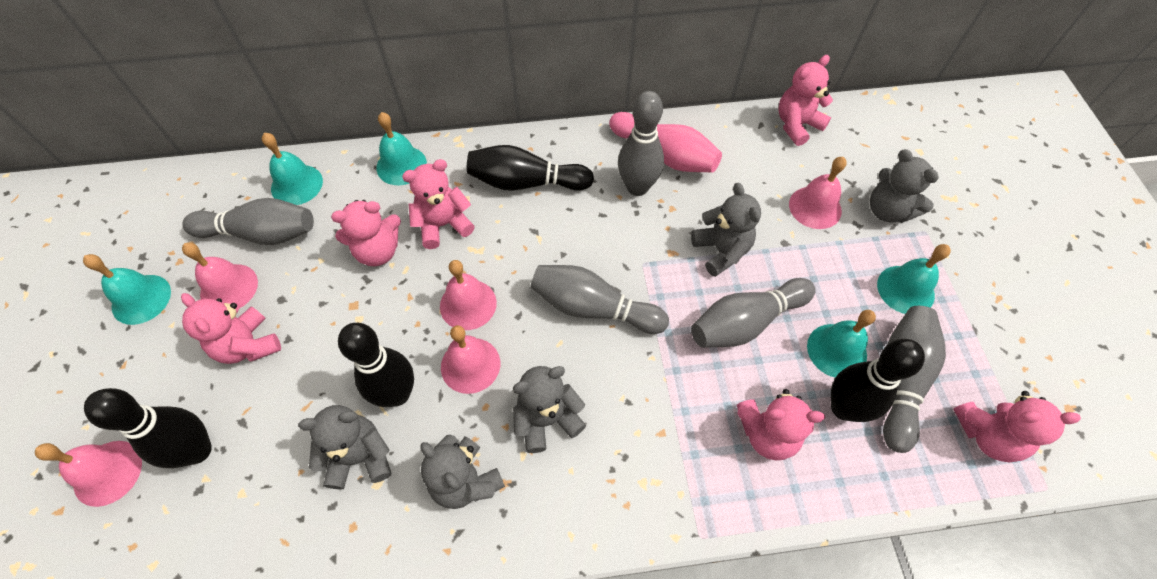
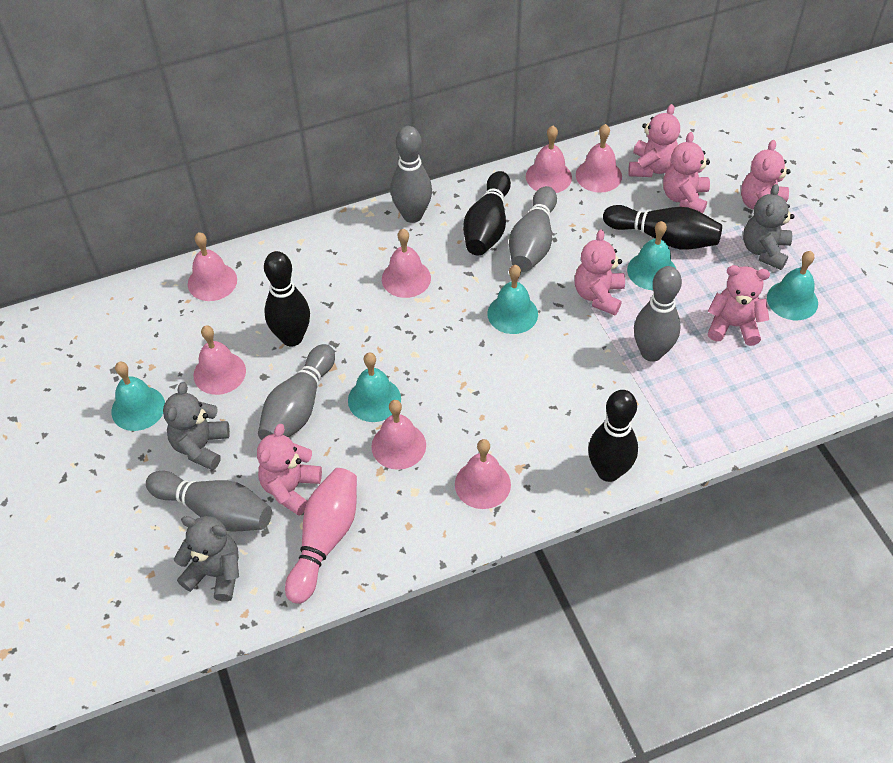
grey teddy bear: 5 -> 3
pink bell: 5 -> 7

